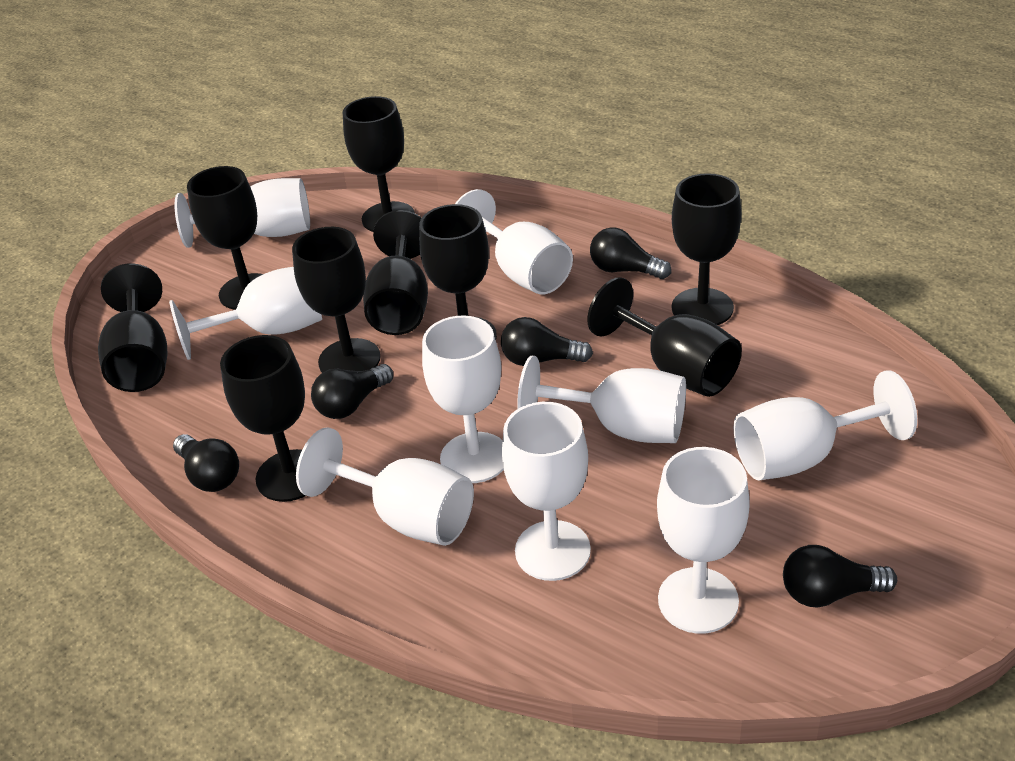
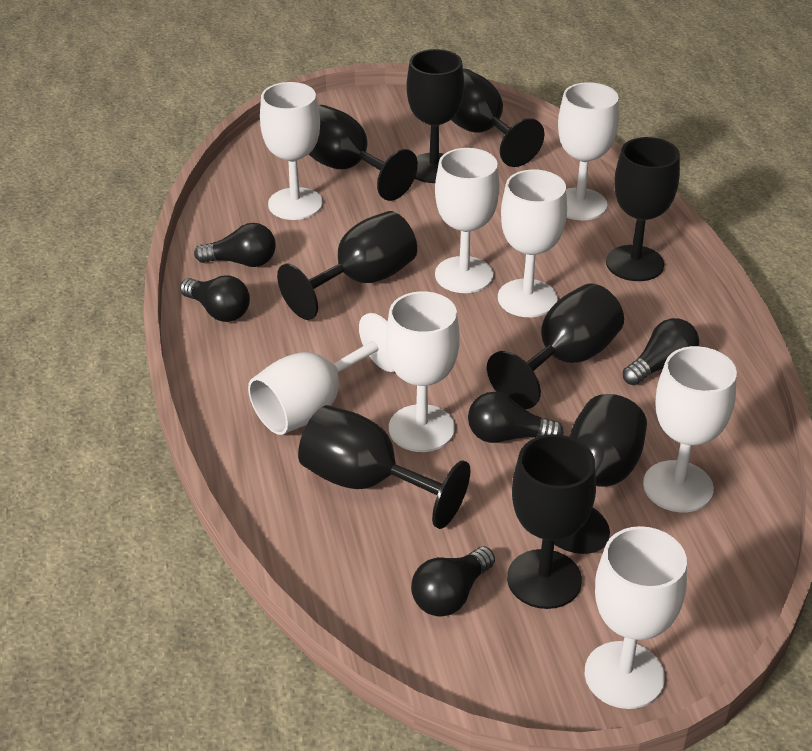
white goblet: 9 -> 8

